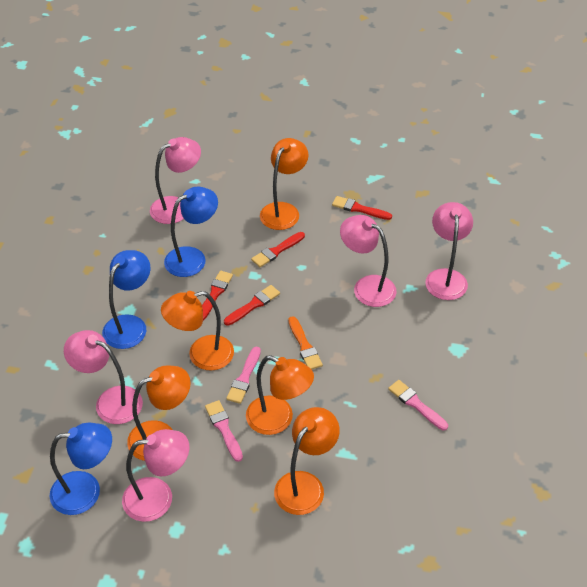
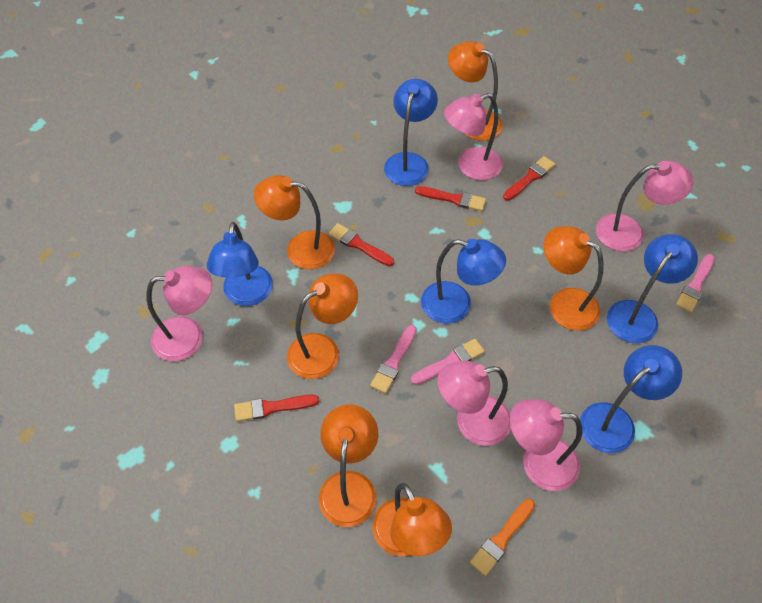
blue lamp: 3 -> 5
orange lamp: 5 -> 6

